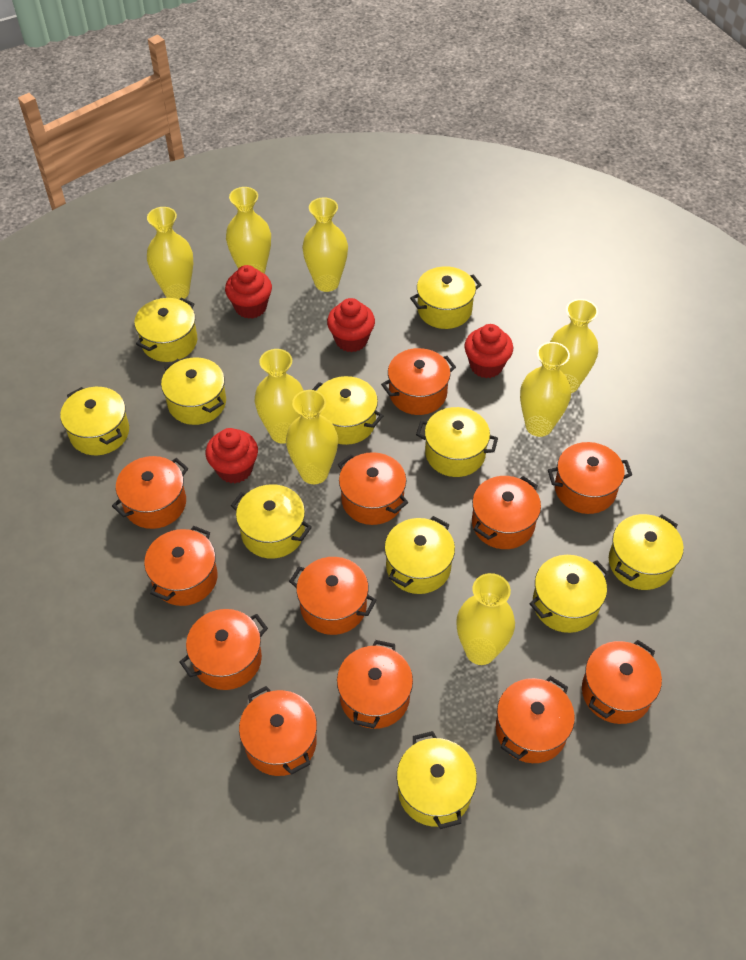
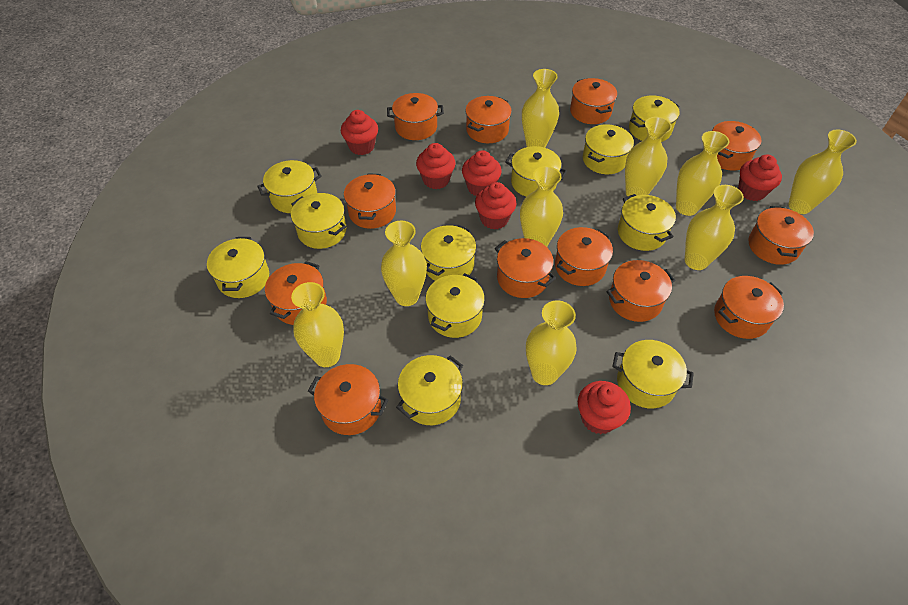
red cupcake: 4 -> 6
yellow vase: 8 -> 9

